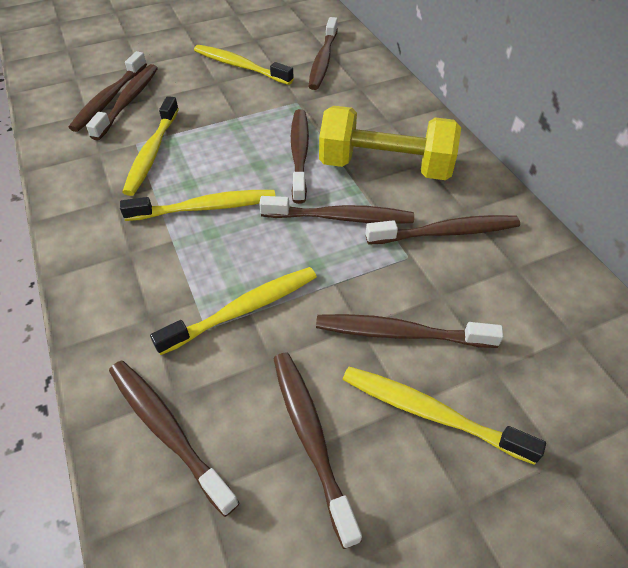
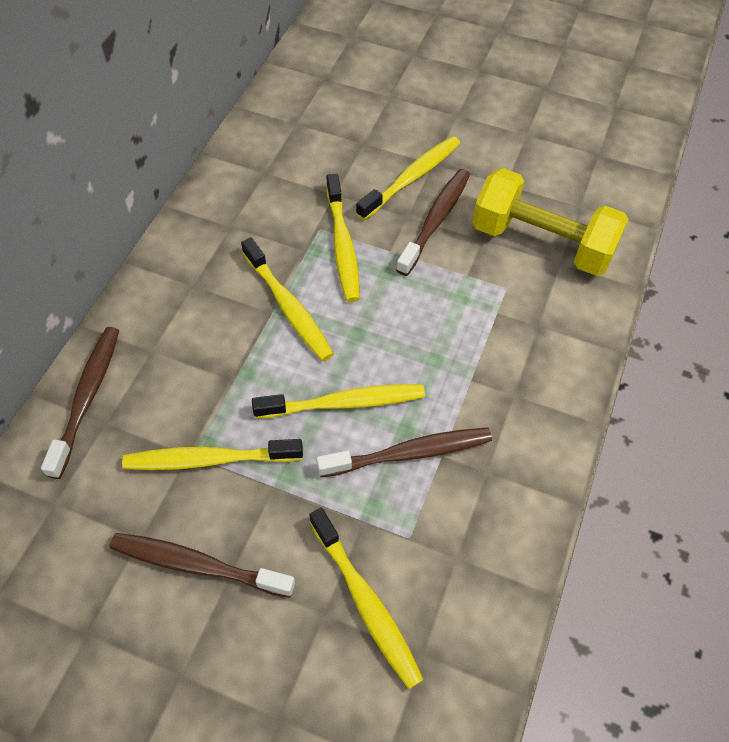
brown toothbrush: 9 -> 4
yellow toothbrush: 5 -> 6

